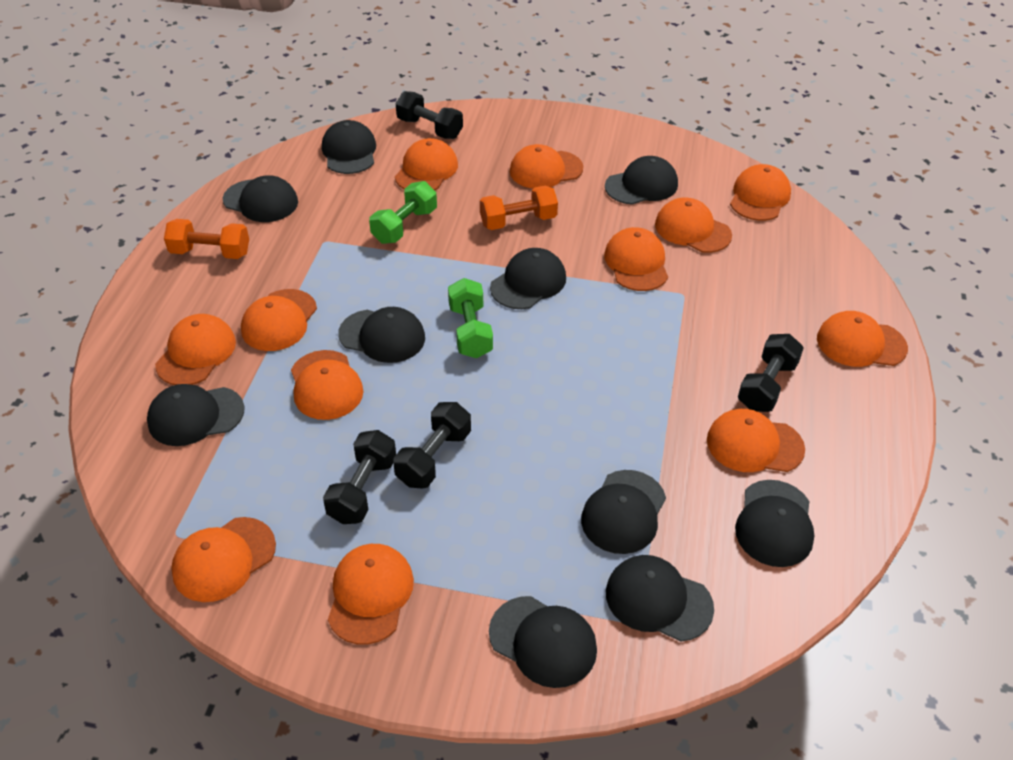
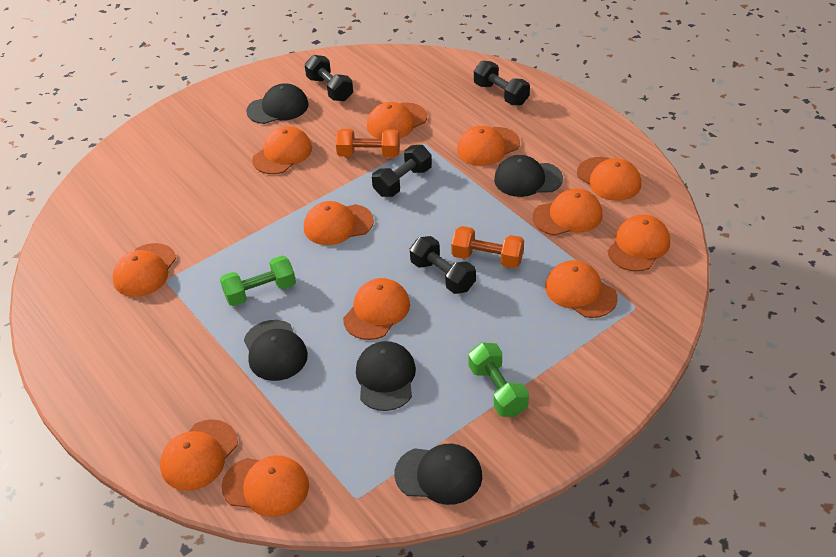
black cap: 10 -> 5

